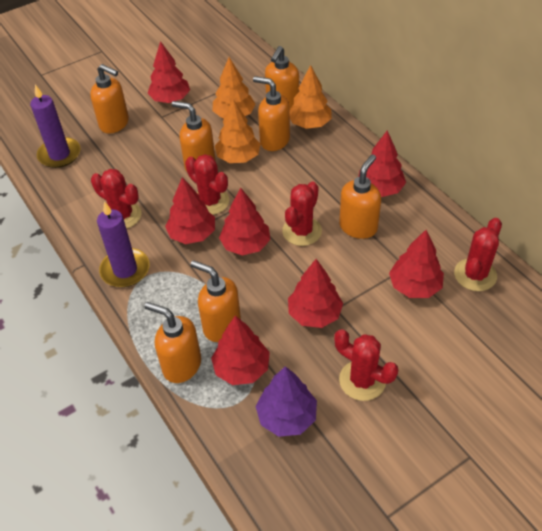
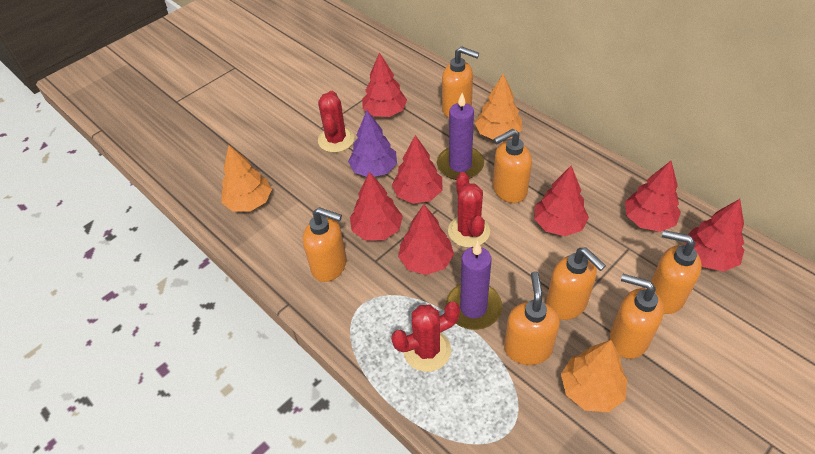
red cactus: 5 -> 3

